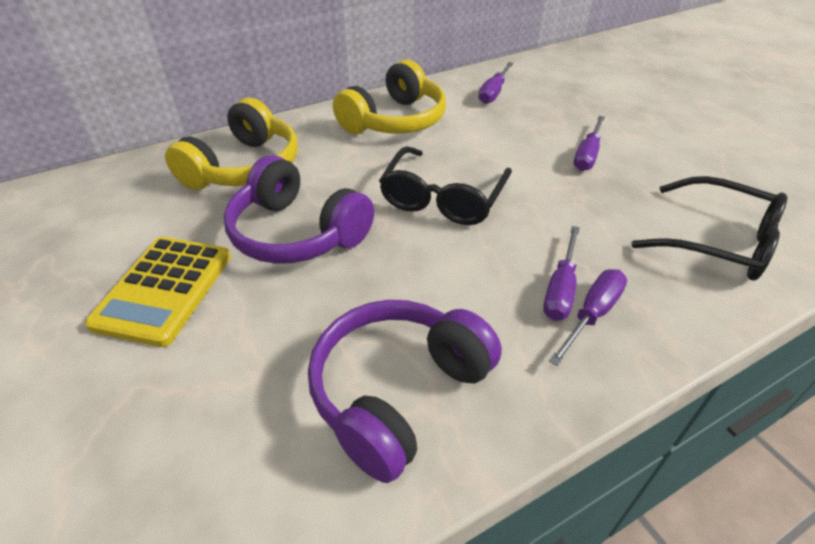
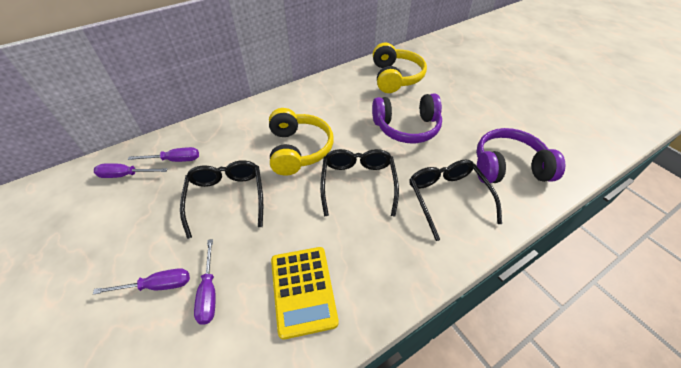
black glasses: 2 -> 3

